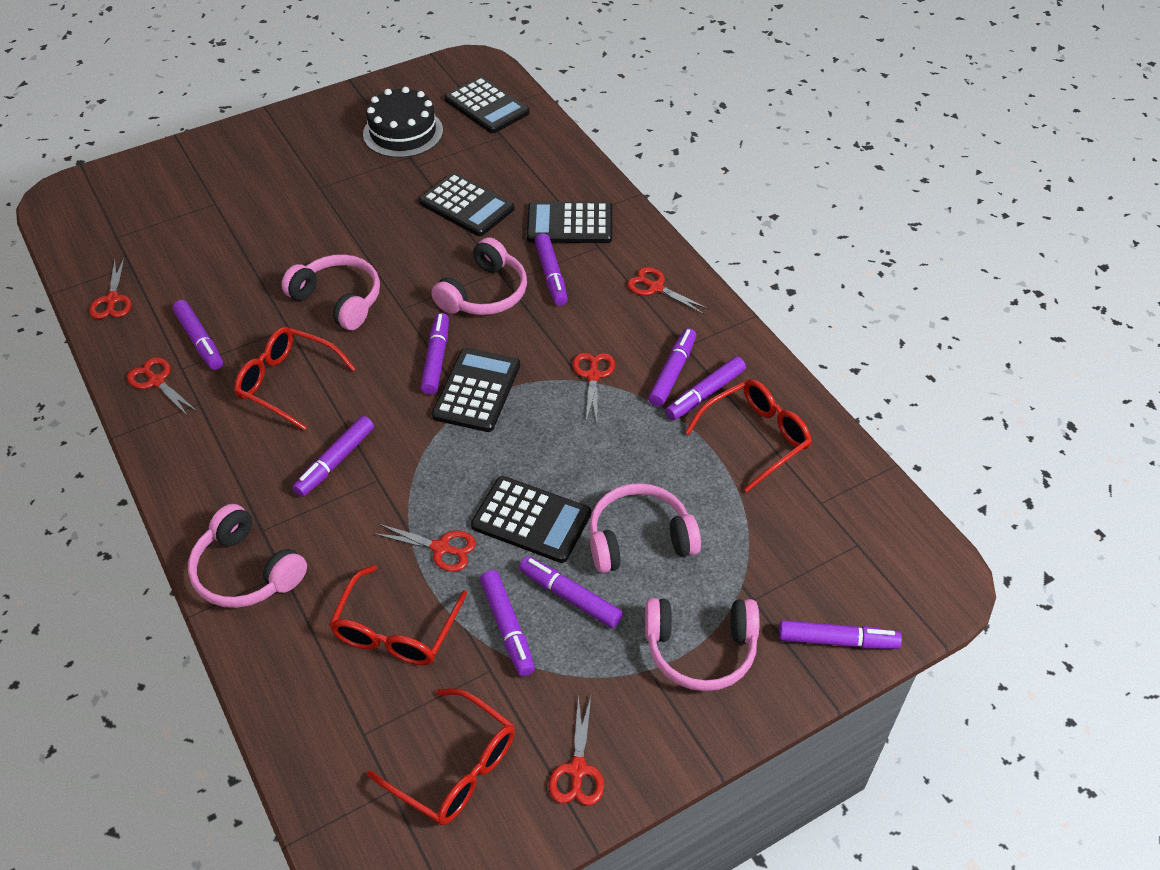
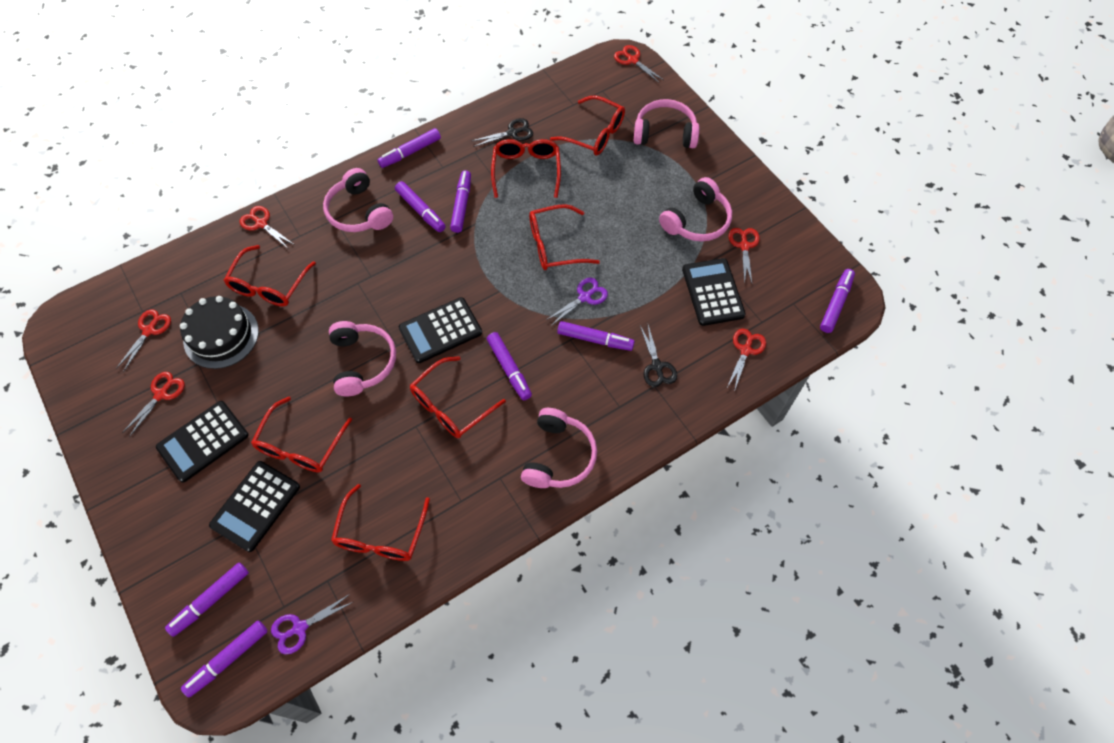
black calculator: 5 -> 4
black scissors: 0 -> 2
purple marker: 9 -> 8
purple scissors: 0 -> 2
red glasses: 4 -> 7

